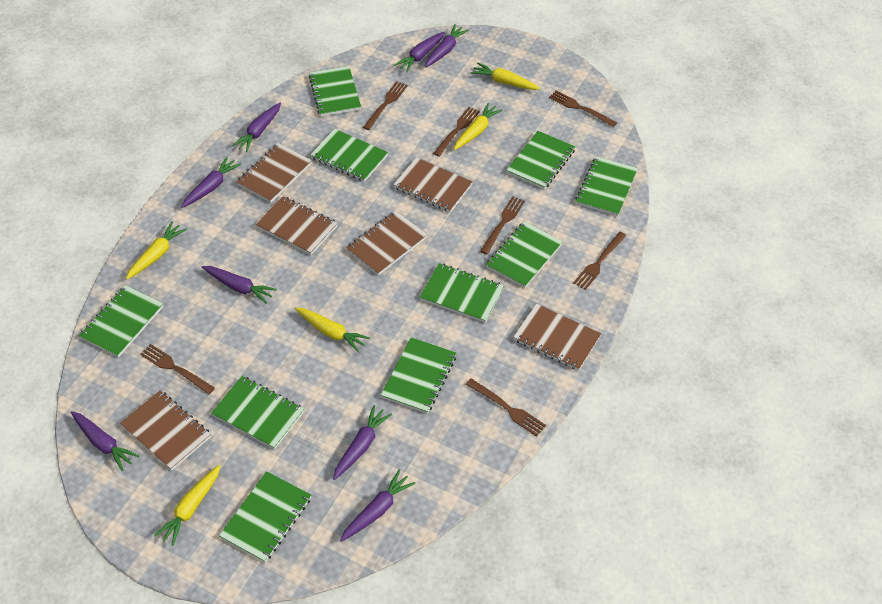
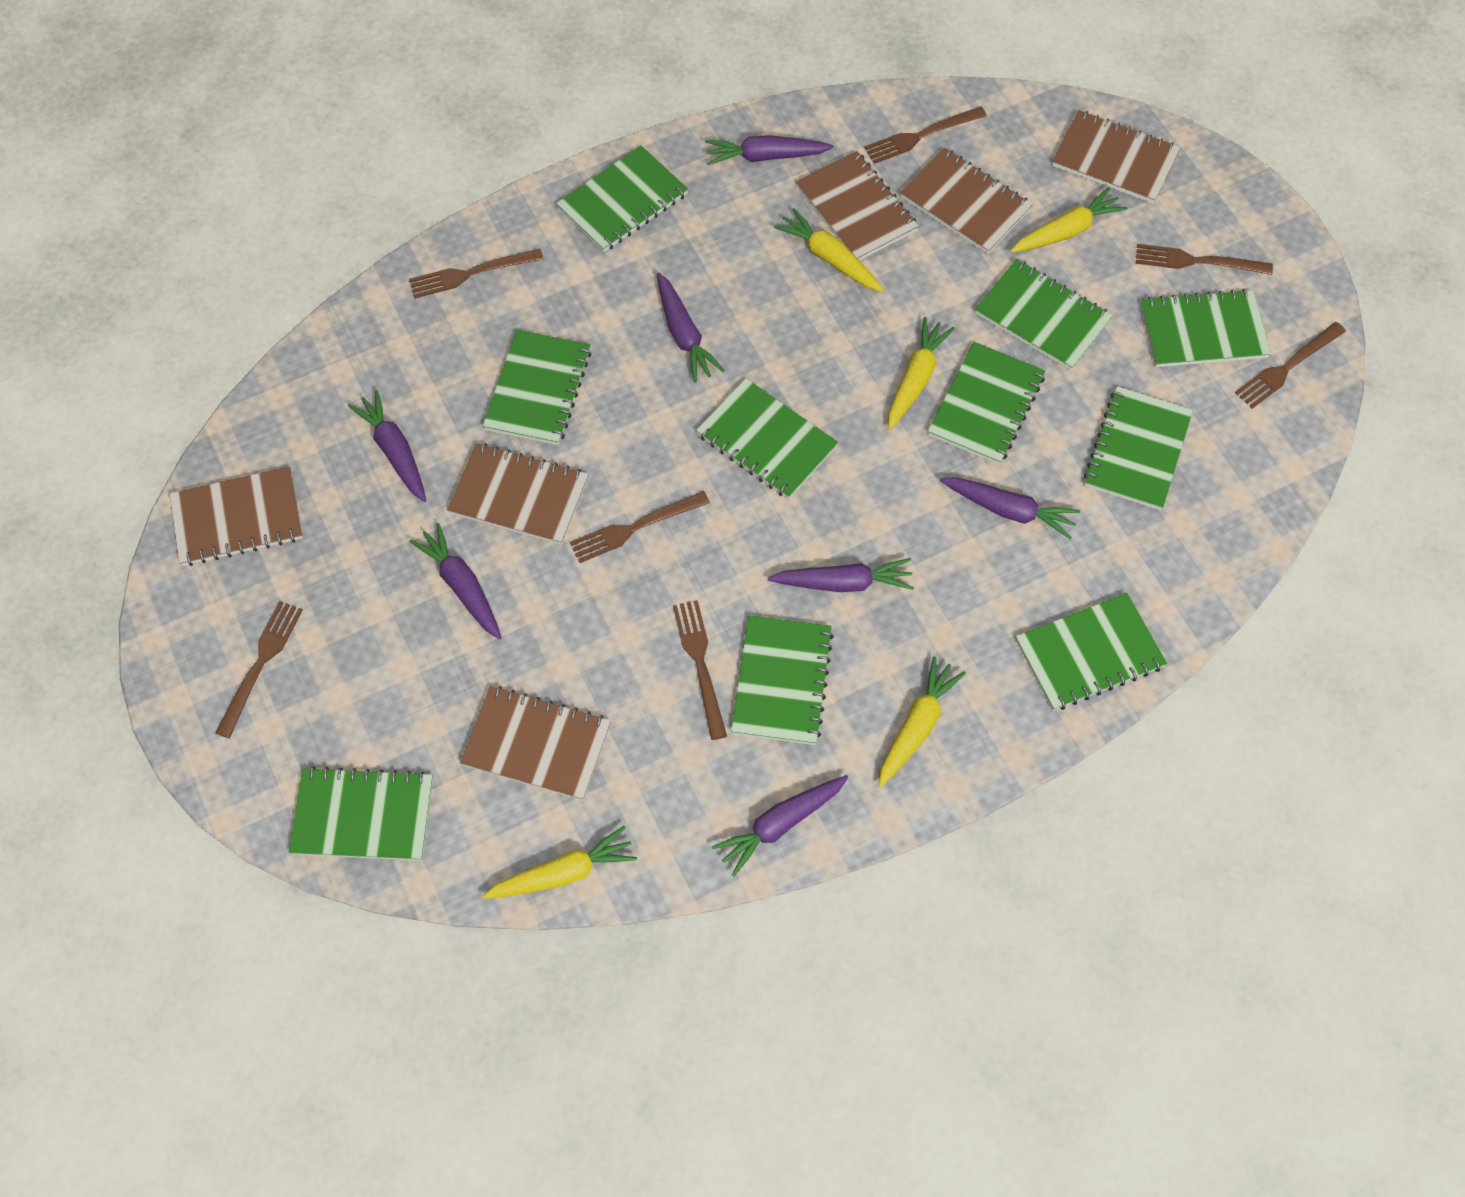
purple carrot: 8 -> 7

